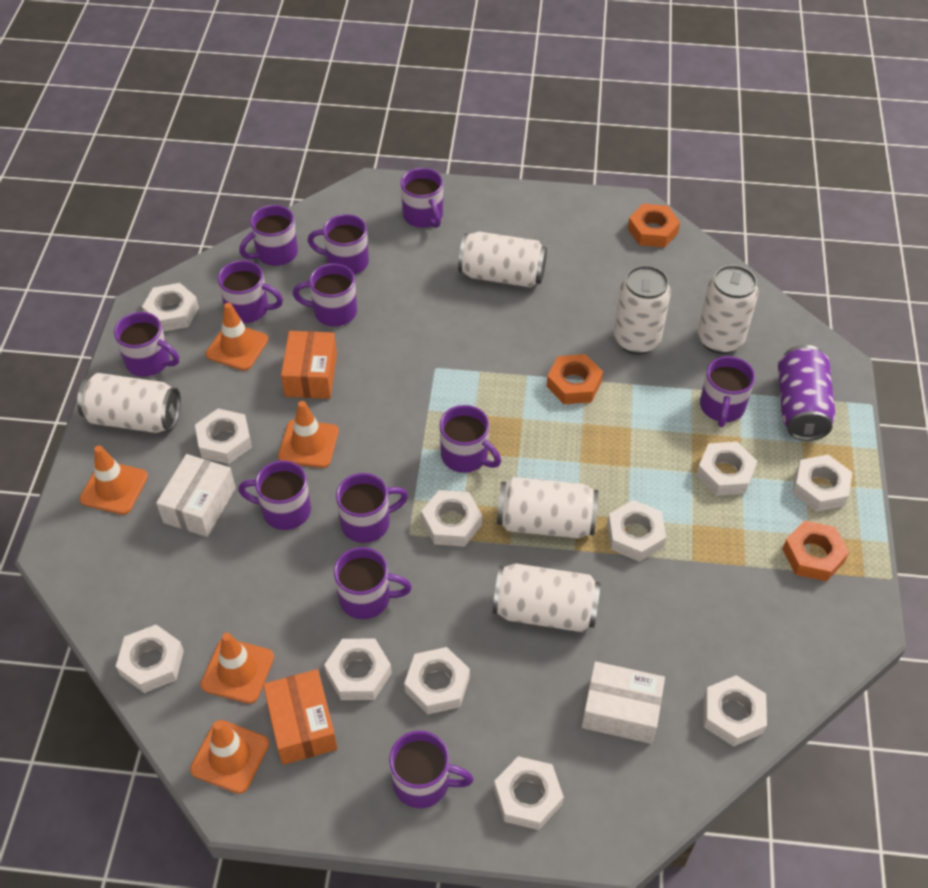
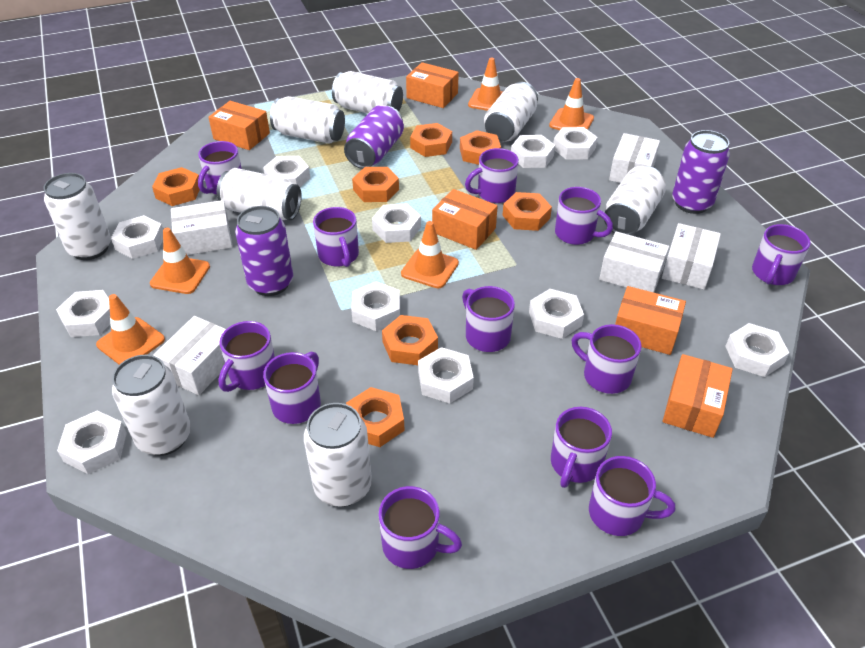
orange box: 2 -> 5
orange nut: 3 -> 7
purple can: 1 -> 3
white box: 2 -> 5
white can: 6 -> 8

